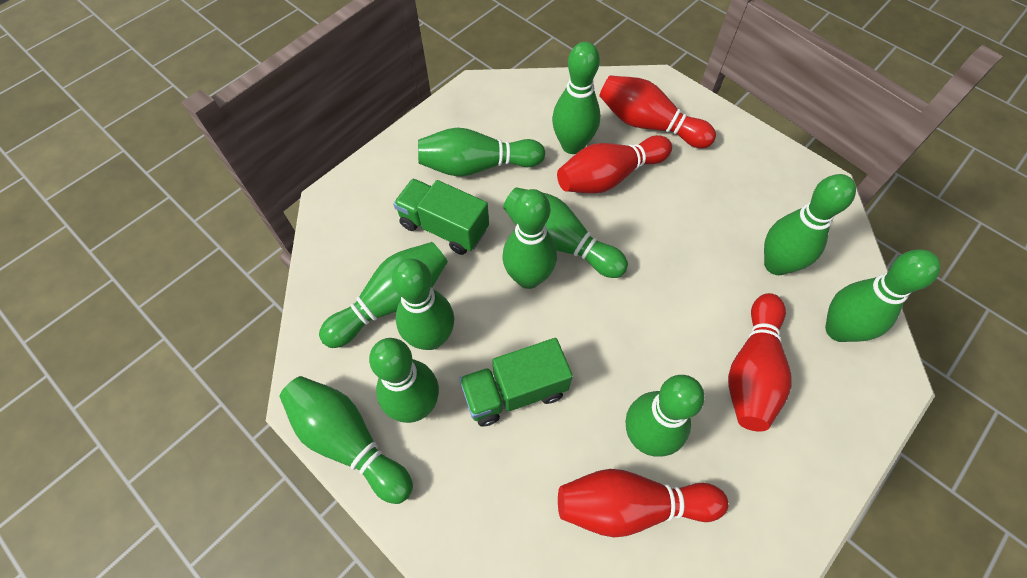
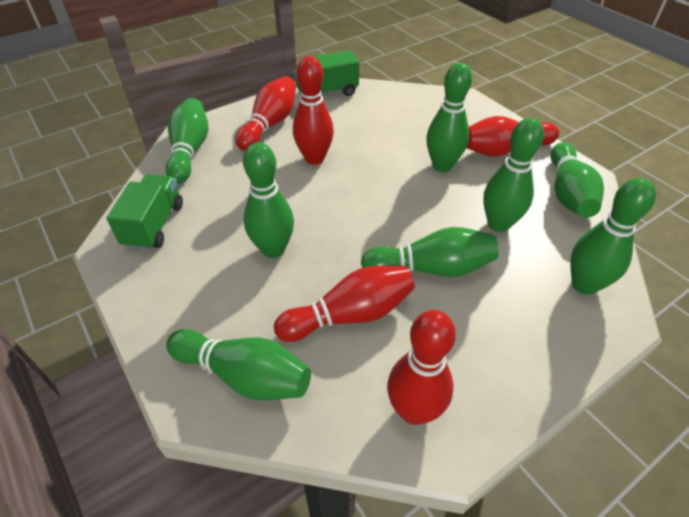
green bowling pin: 11 -> 8
red bowling pin: 4 -> 5

